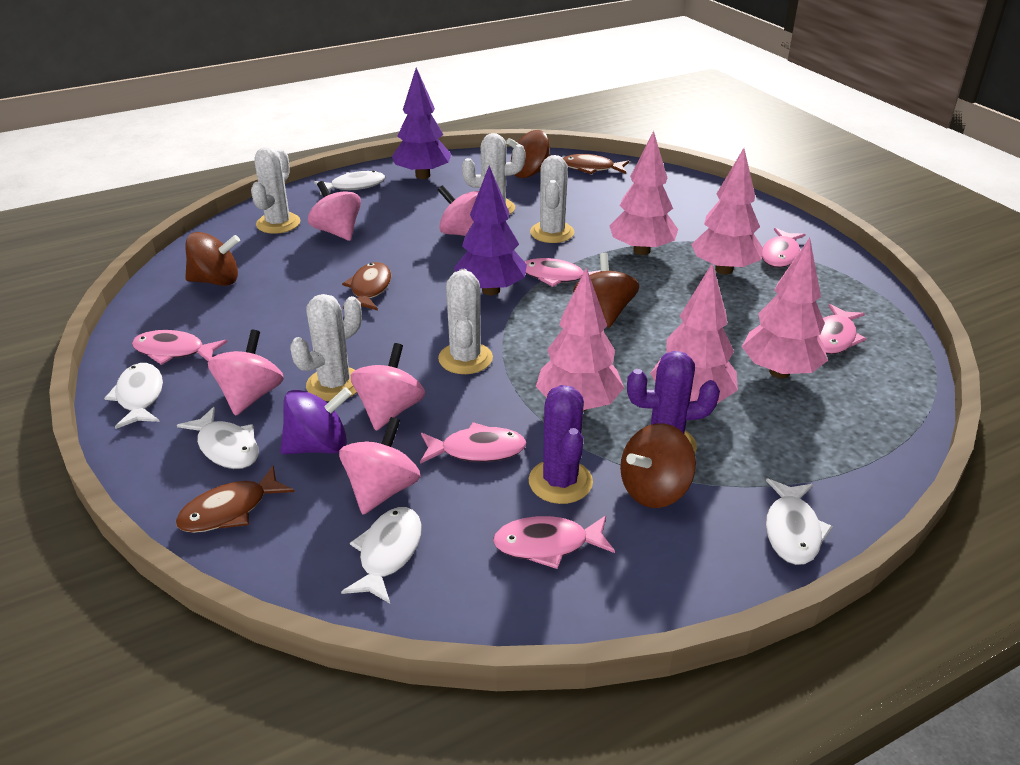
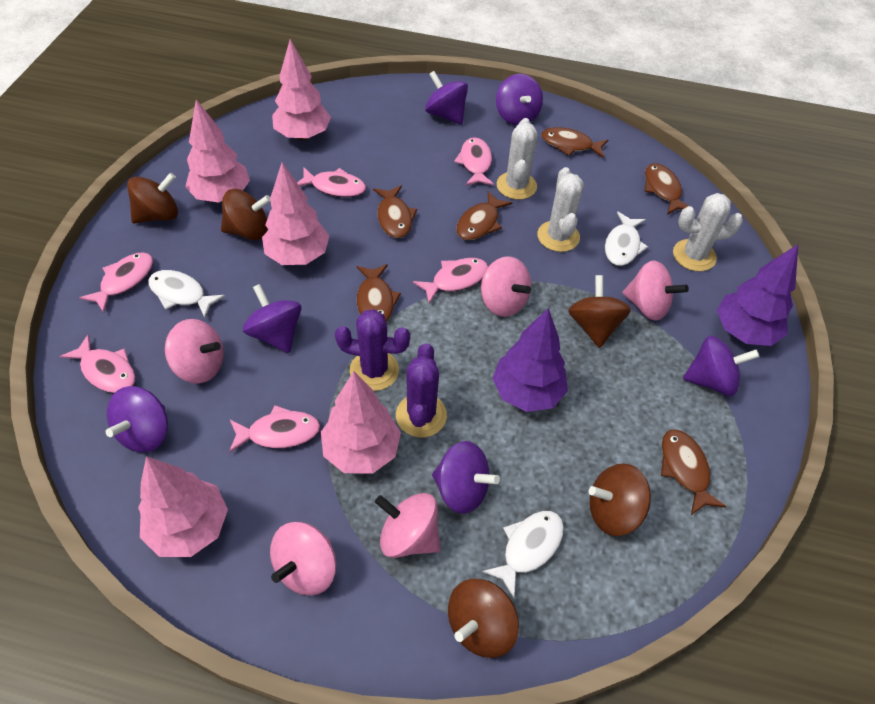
brown fish: 3 -> 6
brown spinning top: 4 -> 5
purple spinning top: 1 -> 6
white cactus: 5 -> 3
white fish: 5 -> 3

